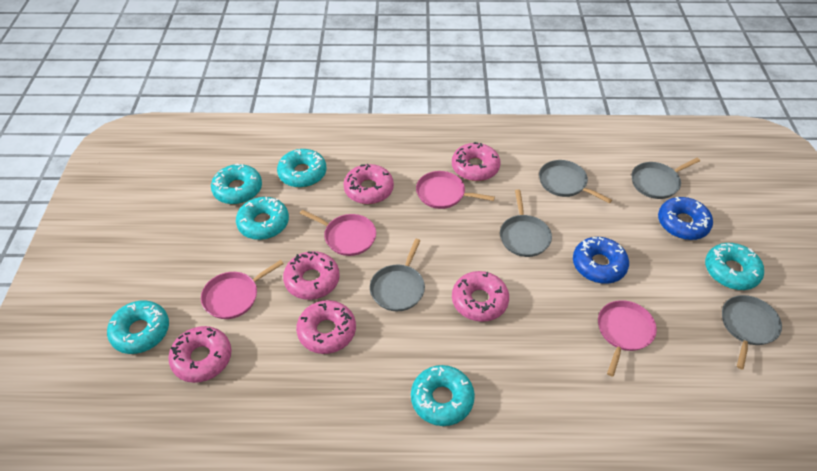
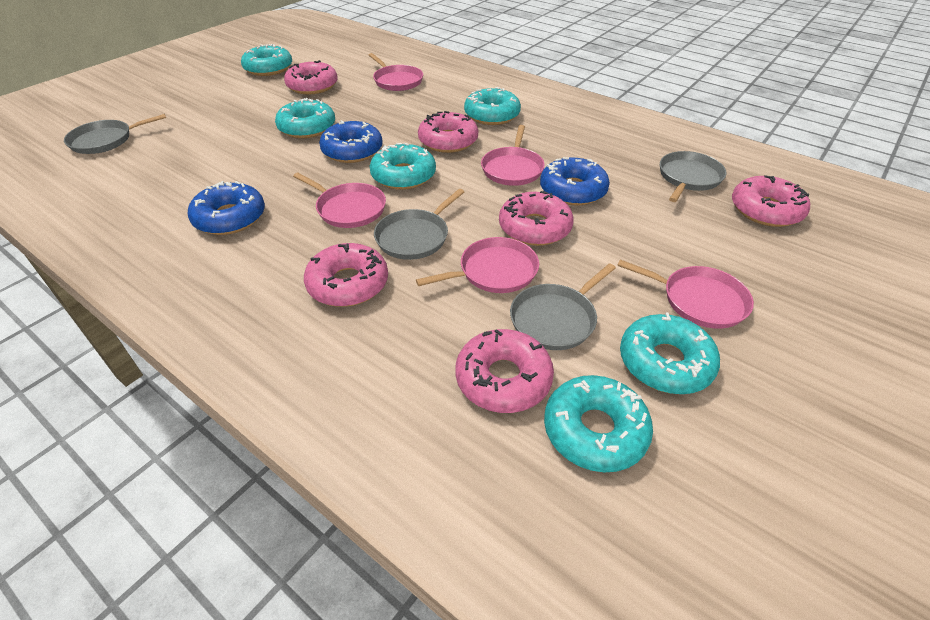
blue donut: 2 -> 3
grey pan: 5 -> 4
pink pan: 4 -> 5

